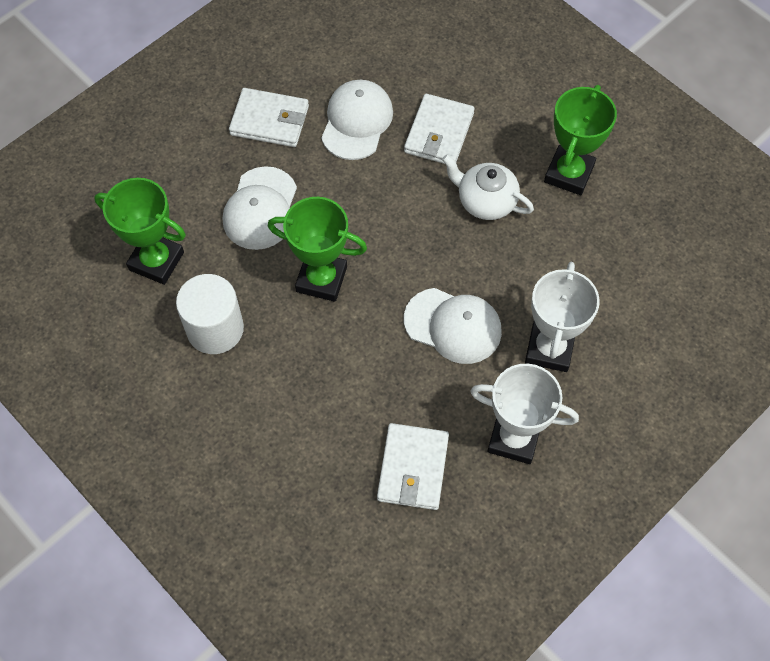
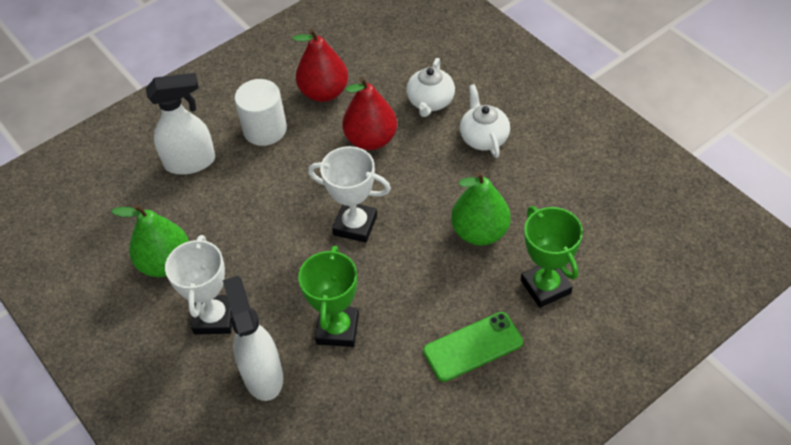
green pear: 0 -> 2
green phone: 0 -> 1
green trophy: 3 -> 2
red pear: 0 -> 2
white cap: 3 -> 0
white spray bottle: 0 -> 2
white teapot: 1 -> 2
white wallet: 3 -> 0

